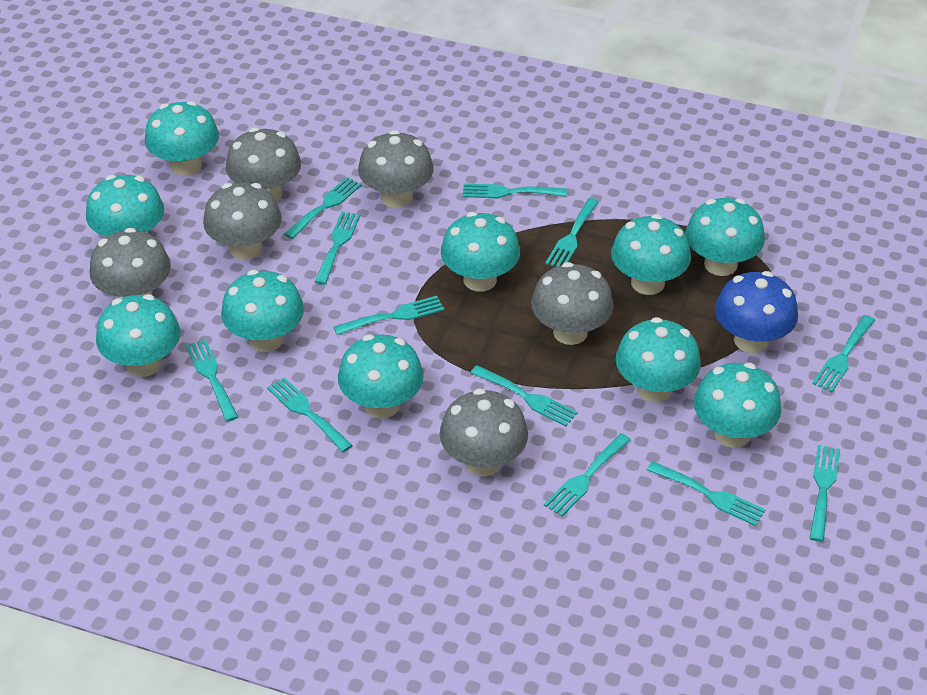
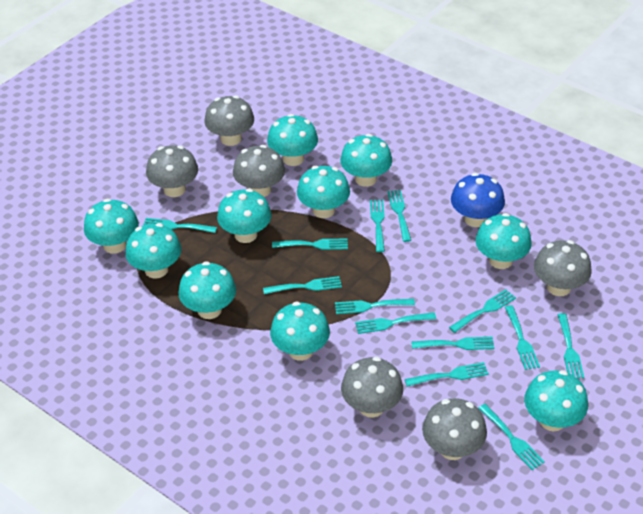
turquoise fork: 12 -> 13

